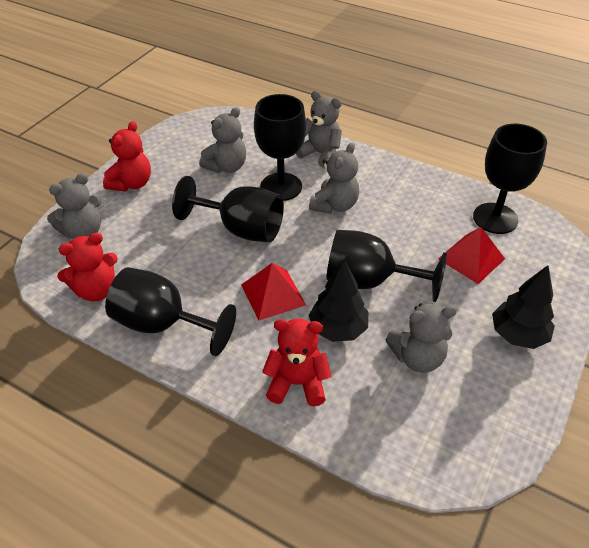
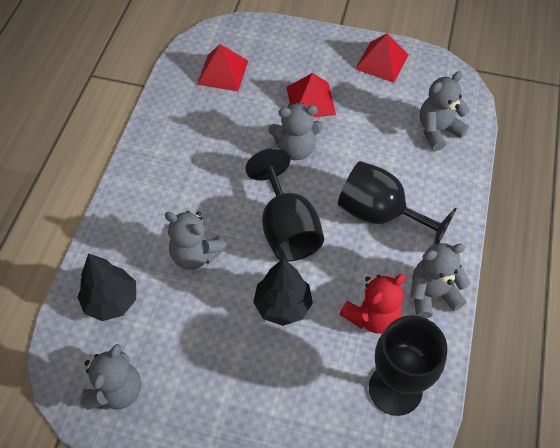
black goblet: 5 -> 3
red pyramid: 2 -> 3
red teddy bear: 3 -> 1

